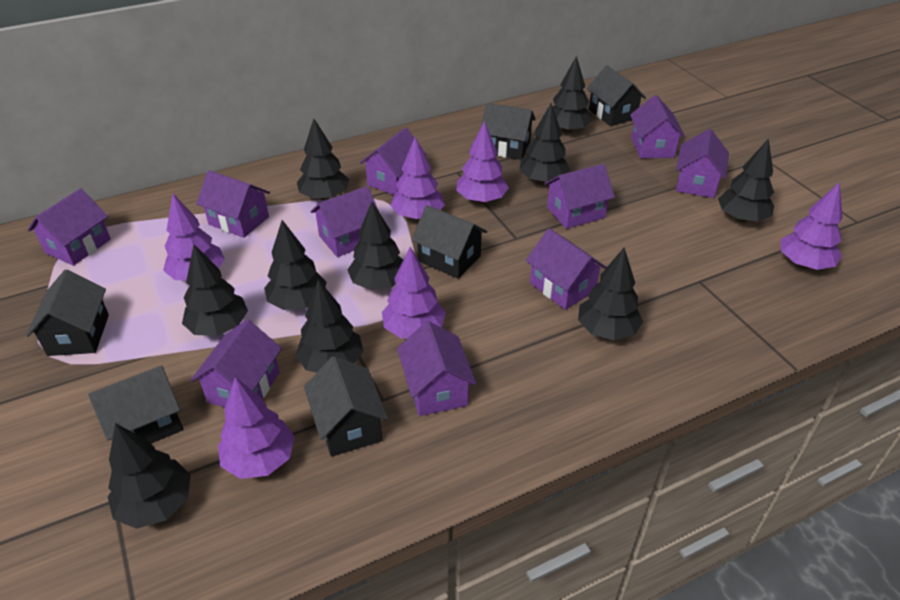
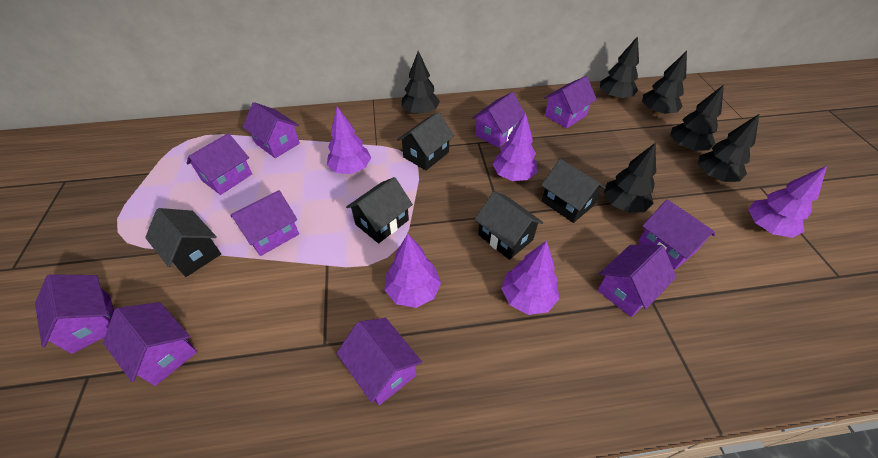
black house: 6 -> 5
black tree: 10 -> 6
purple tree: 6 -> 5

